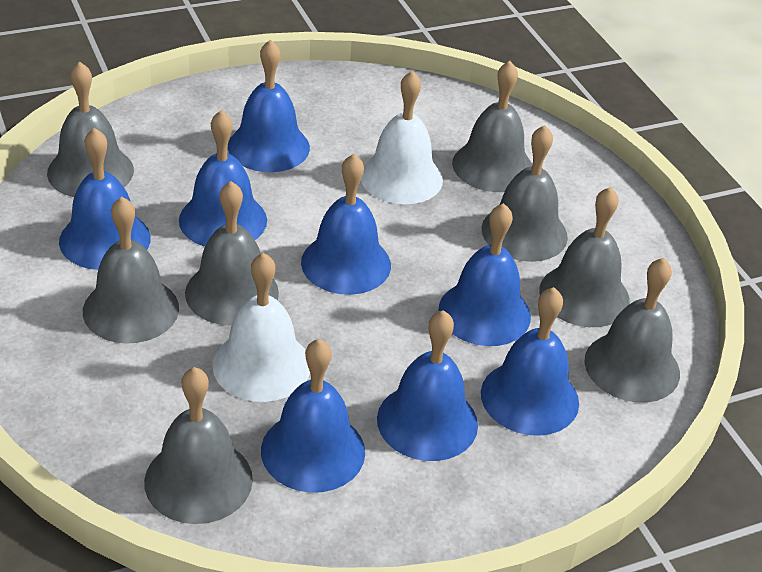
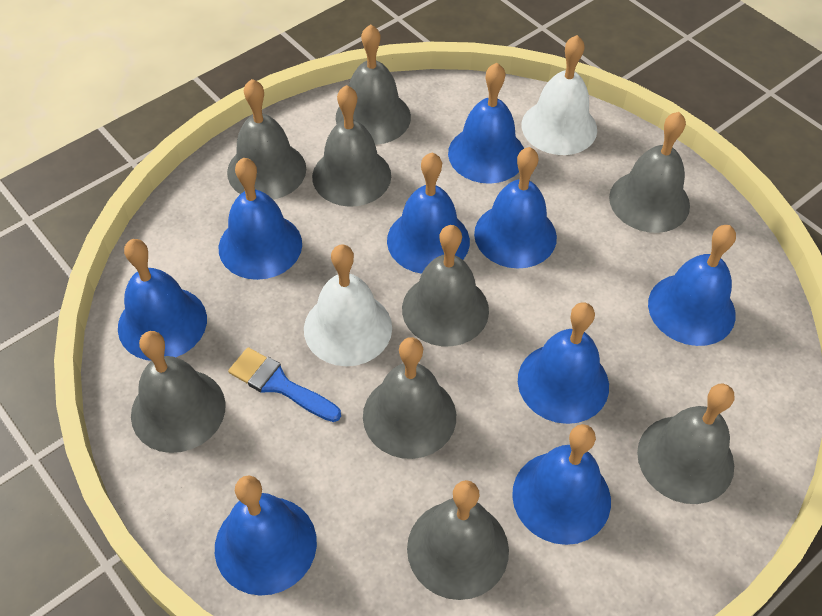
blue bell: 8 -> 9
blue brush: 0 -> 1
grey bell: 8 -> 9

